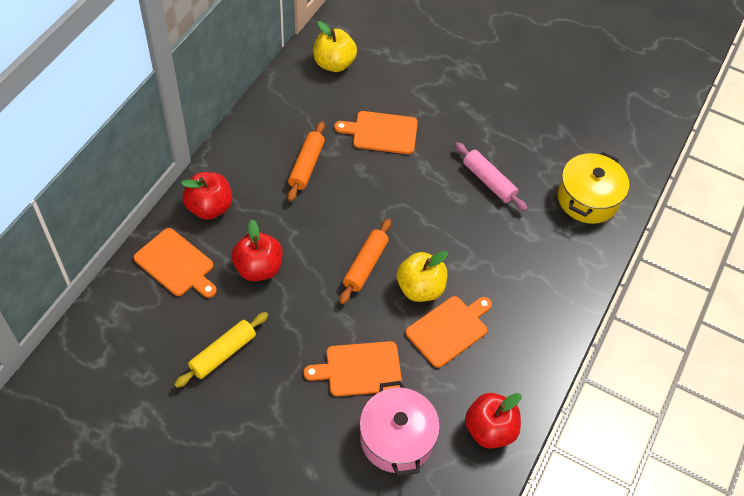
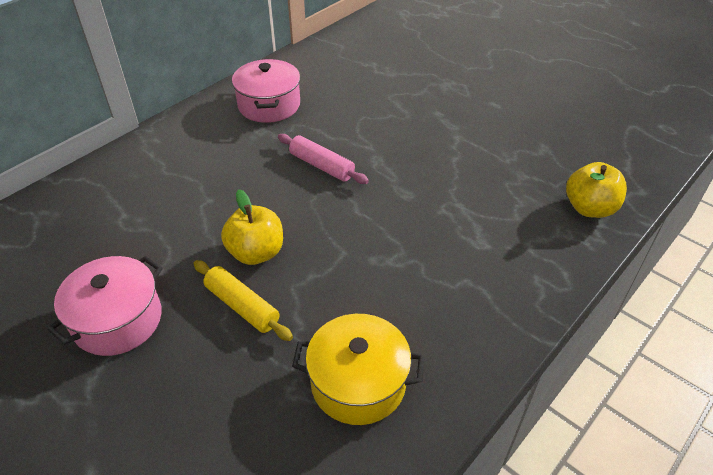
orange cutting board: 4 -> 0
orange rolling pin: 2 -> 0
pink pot: 1 -> 2
red apple: 3 -> 0

